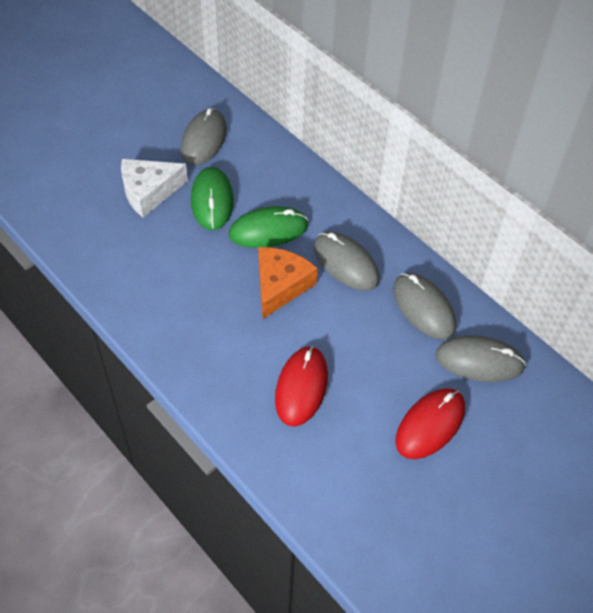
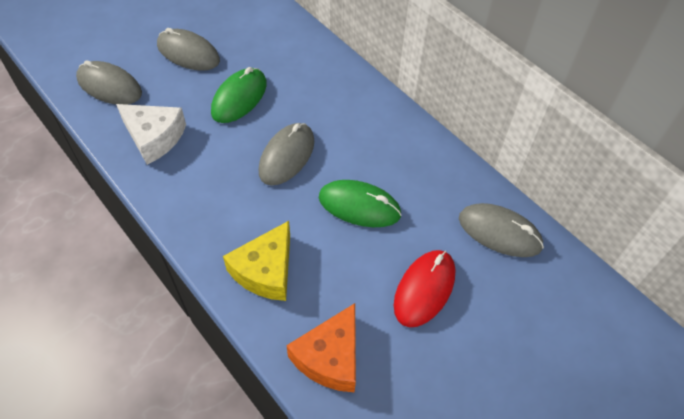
red mouse: 2 -> 1
yellow cheese: 0 -> 1

